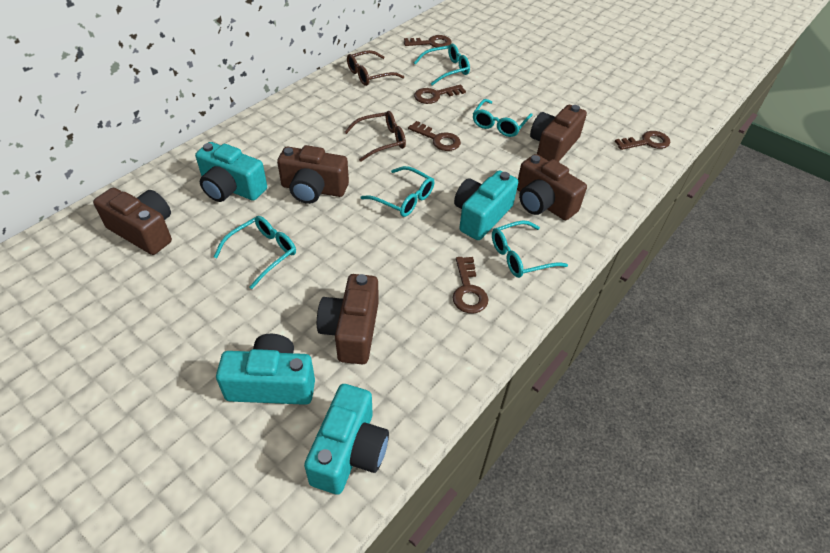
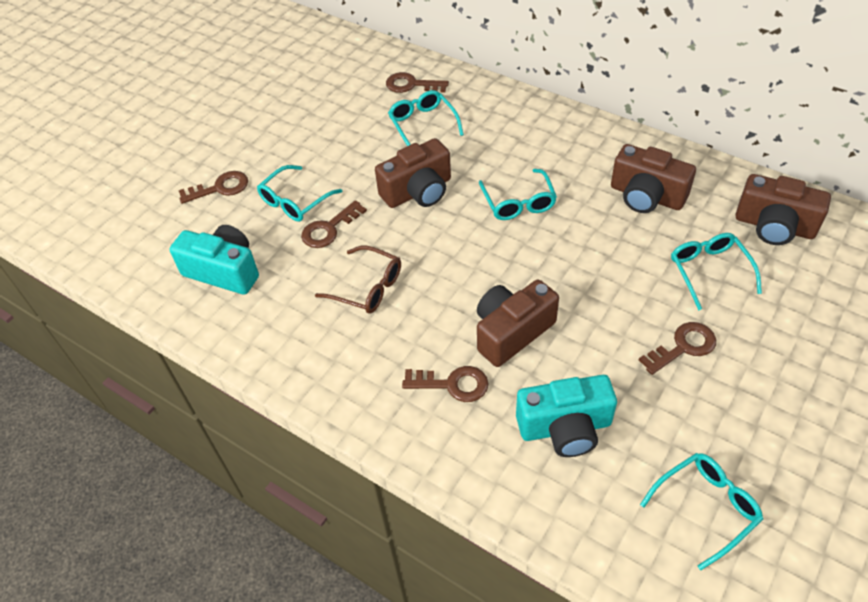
brown camera: 5 -> 4
brown glasses: 2 -> 1
turquoise camera: 4 -> 2

